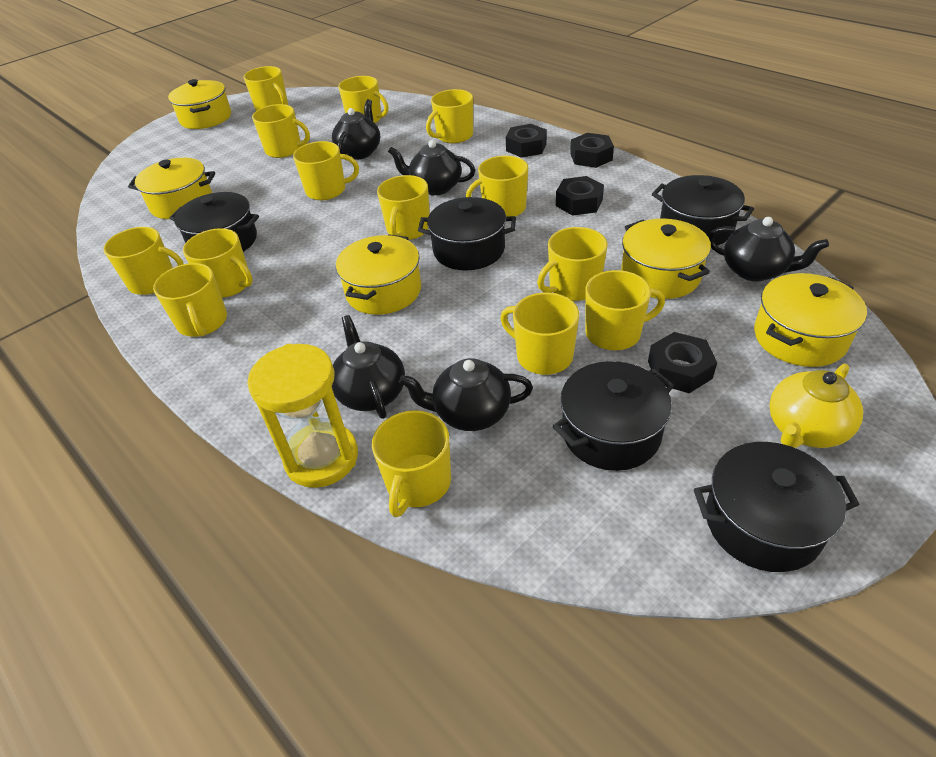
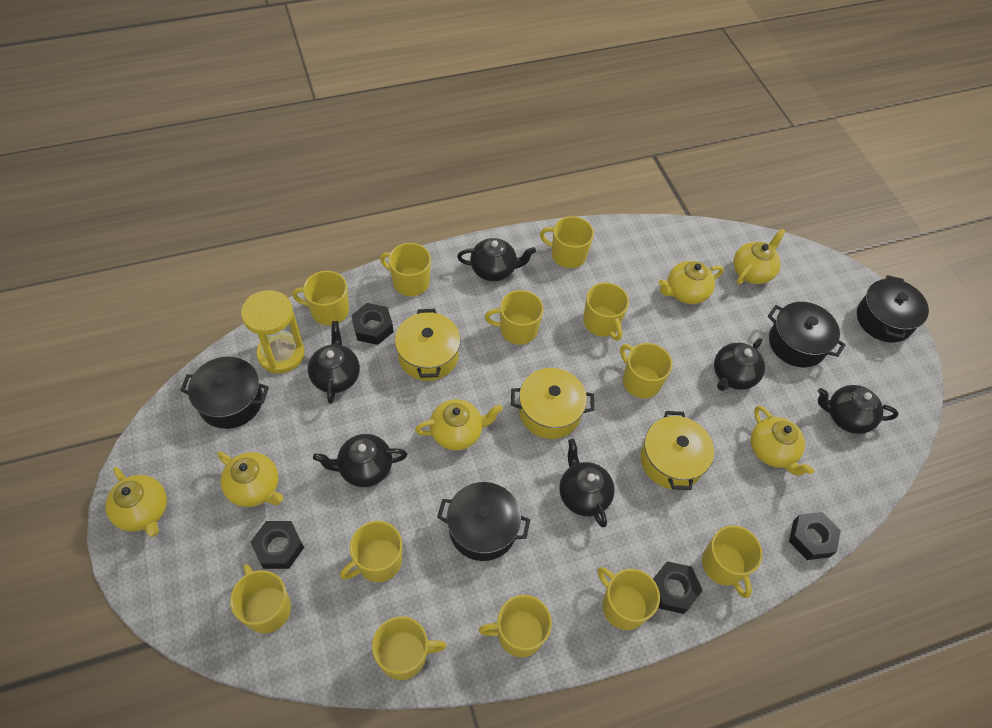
black pot: 5 -> 4
black teapot: 5 -> 6
yellow mug: 14 -> 12
yellow pot: 5 -> 3
yellow teapot: 1 -> 6

